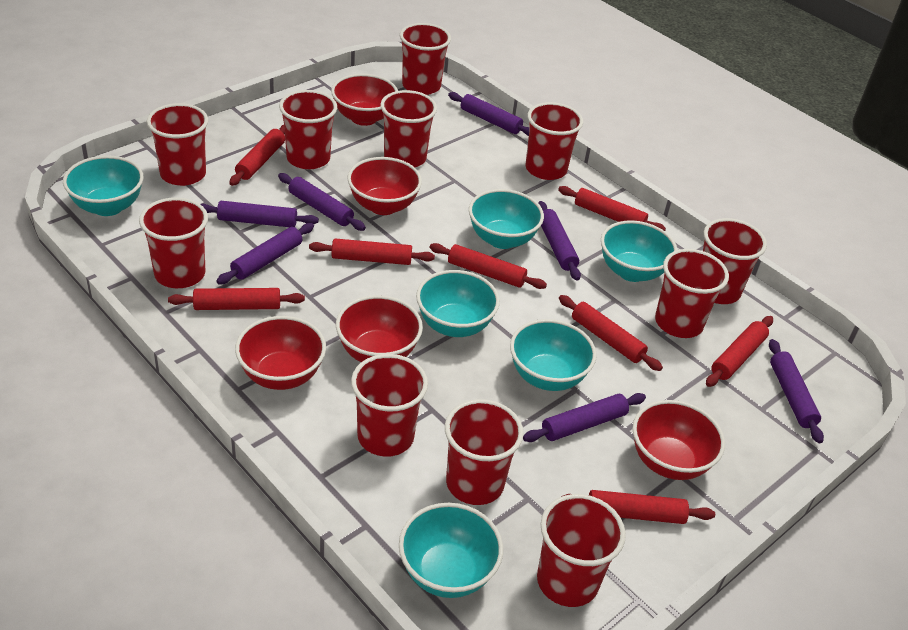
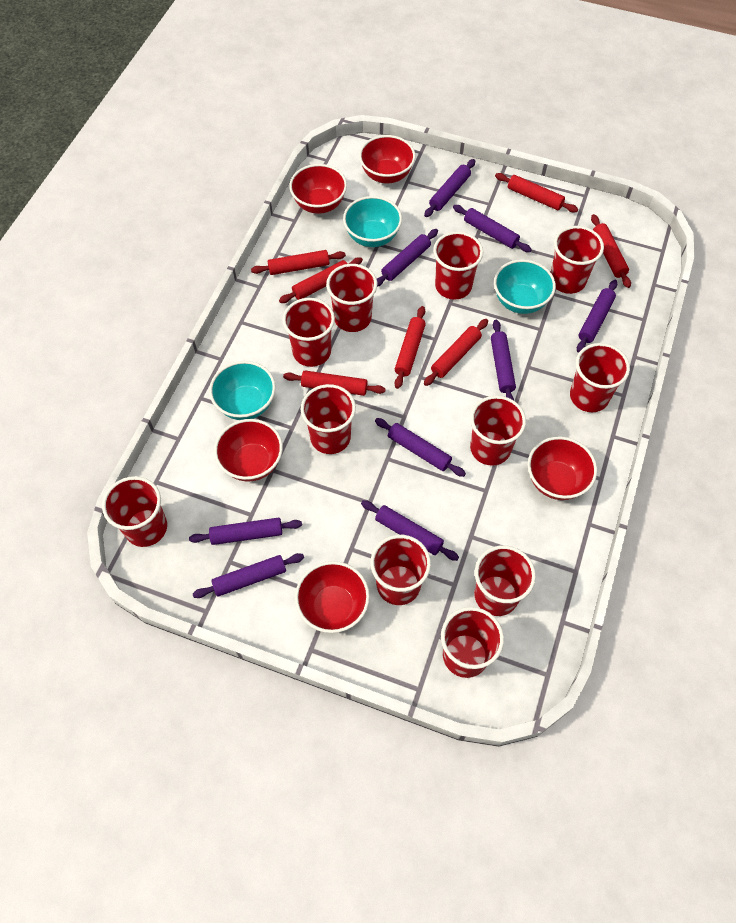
purple rolling pin: 7 -> 9
red rolling pin: 8 -> 7
turquoise bowl: 6 -> 3

